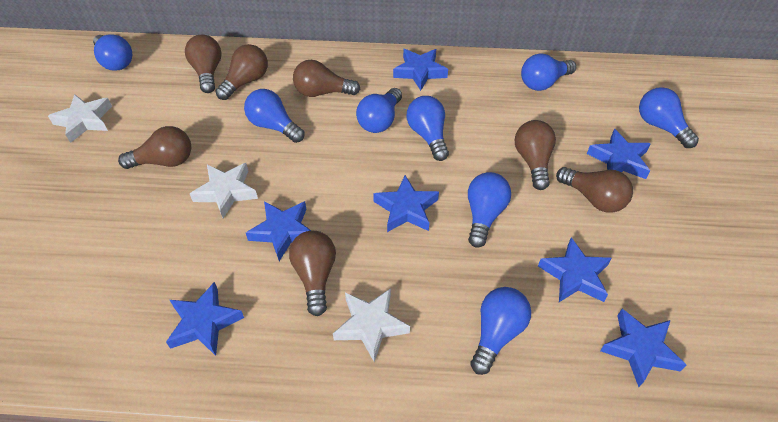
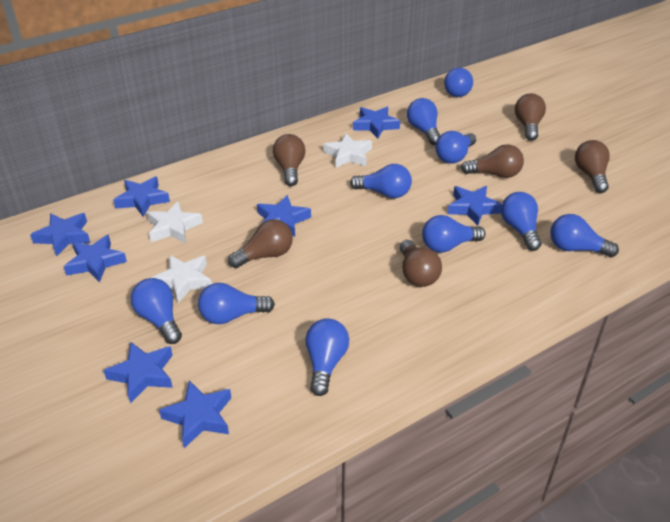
blue light bulb: 8 -> 10
blue star: 7 -> 8
brown light bulb: 7 -> 6

